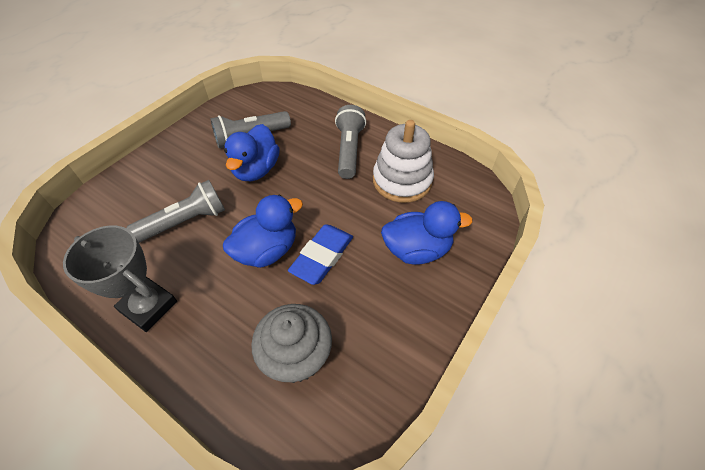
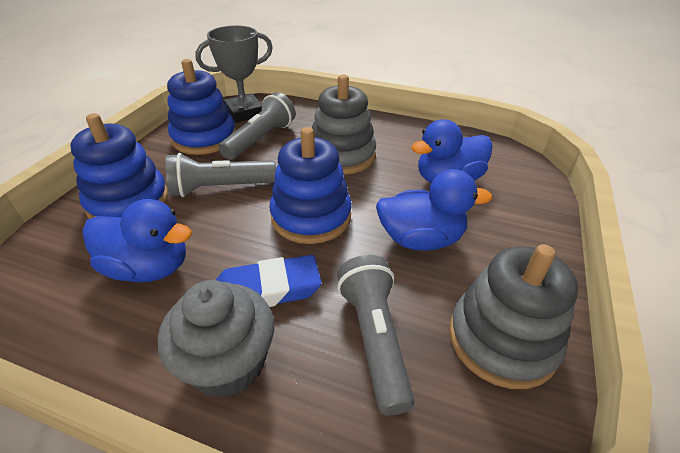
blue stacking toy: 0 -> 3
grey stacking toy: 0 -> 2
white stacking toy: 1 -> 0

